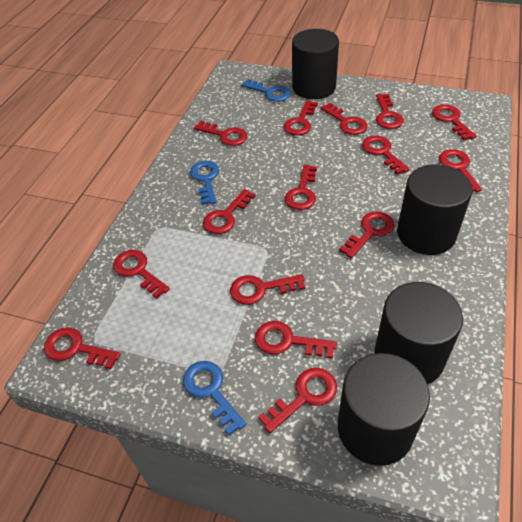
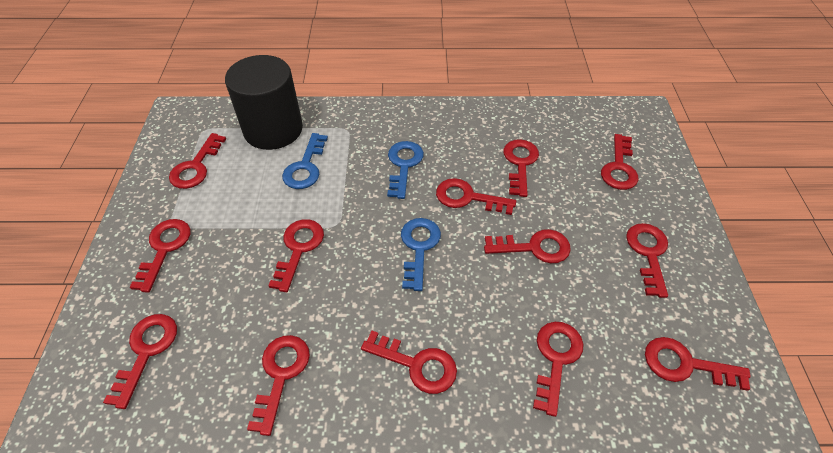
black cylinder: 4 -> 1
red key: 15 -> 13

